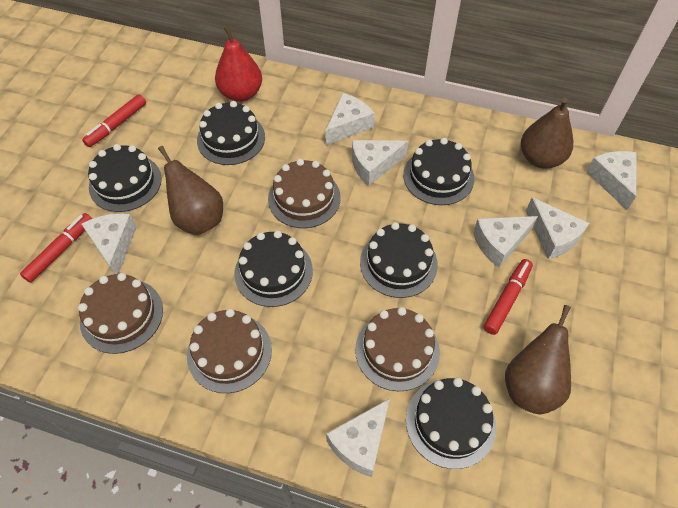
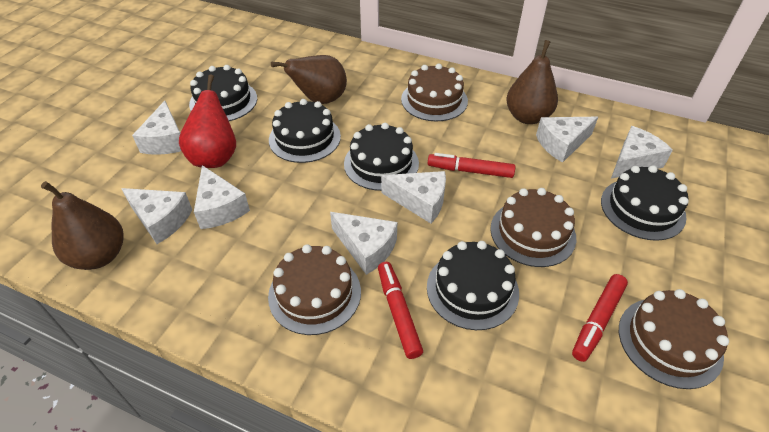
black cake: 6 -> 5

